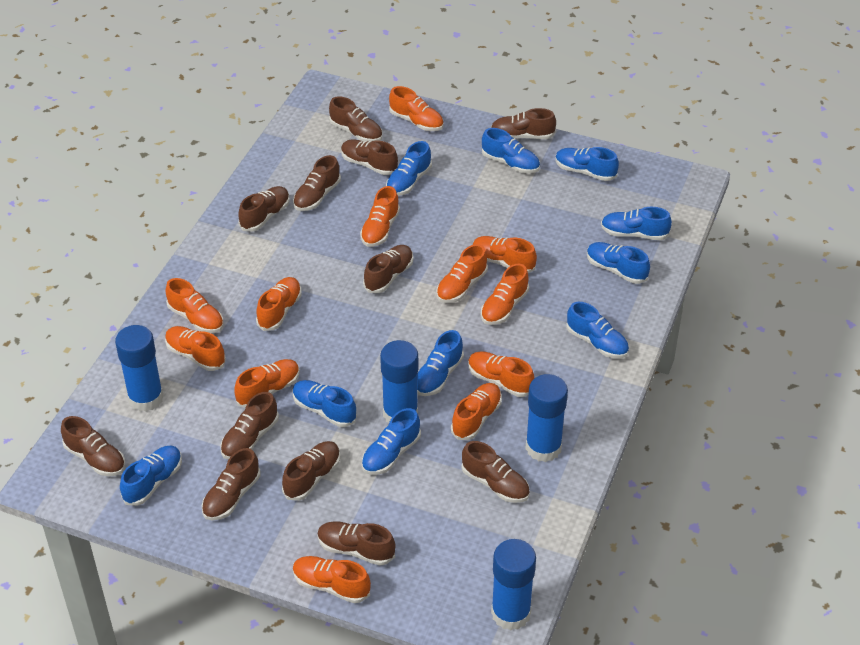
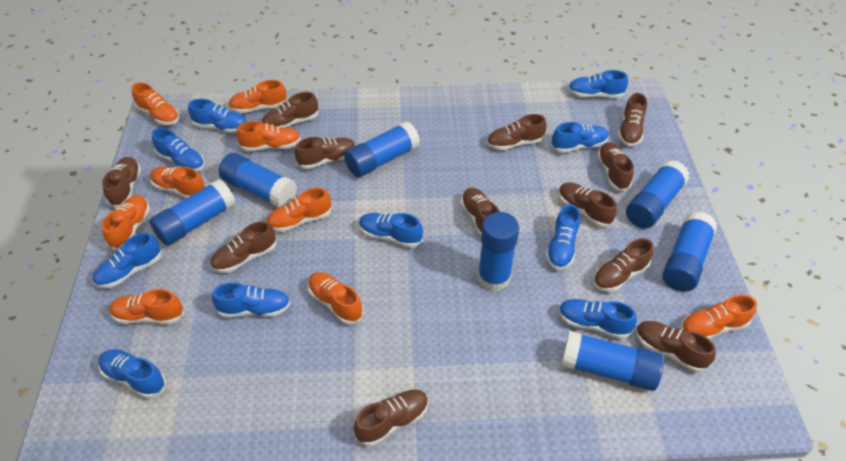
blue glue stick: 4 -> 7
orange shoe: 12 -> 9

